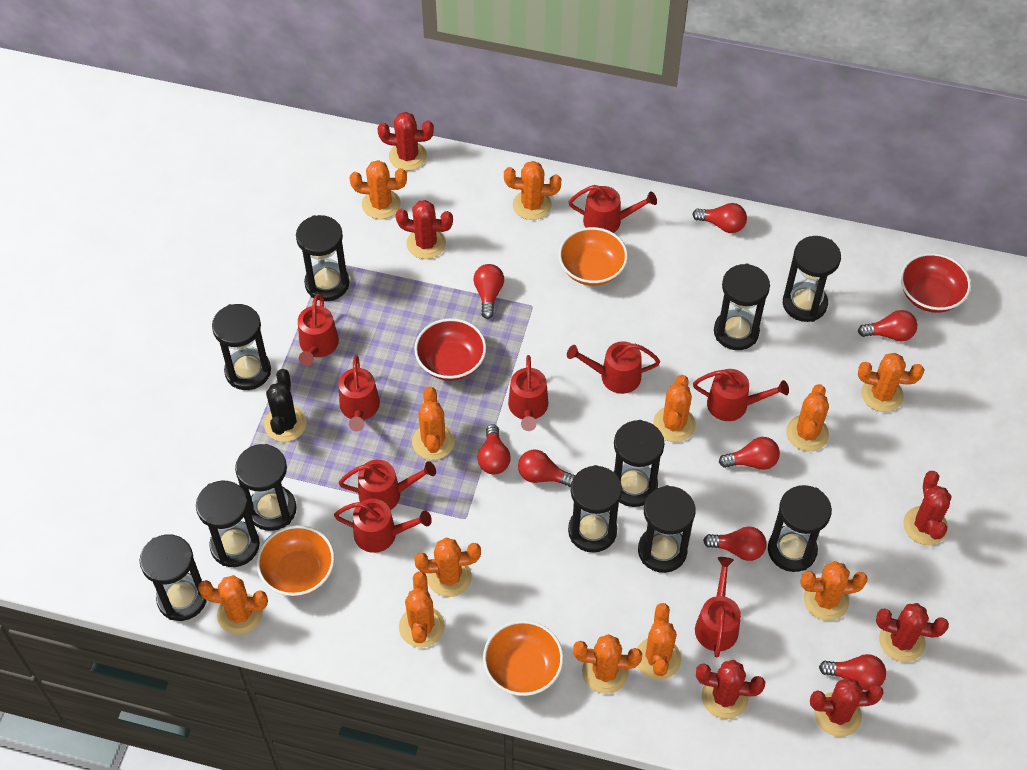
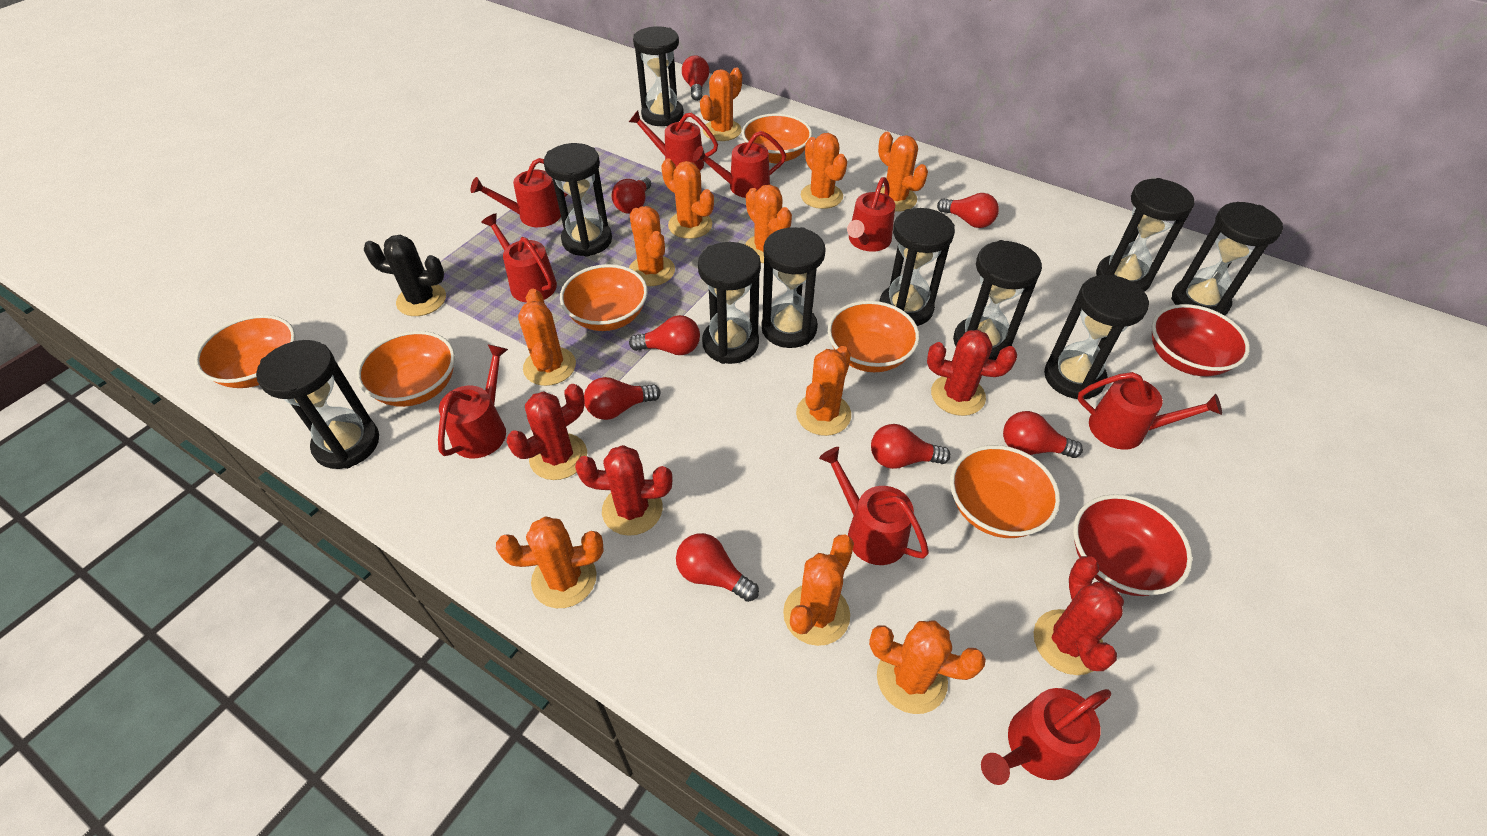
black hourglass: 11 -> 10
orange bowl: 3 -> 6
orange cactus: 12 -> 11
red cactus: 6 -> 4

